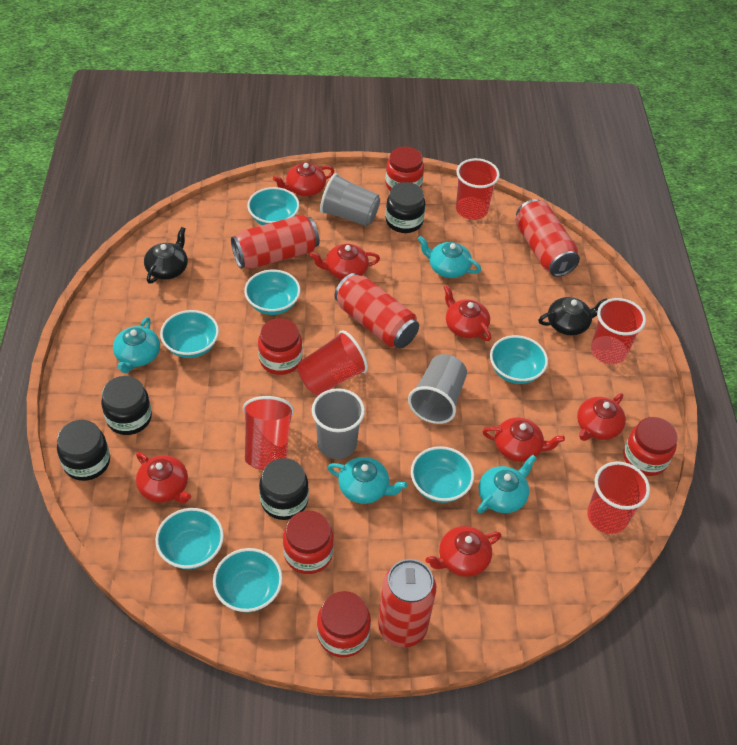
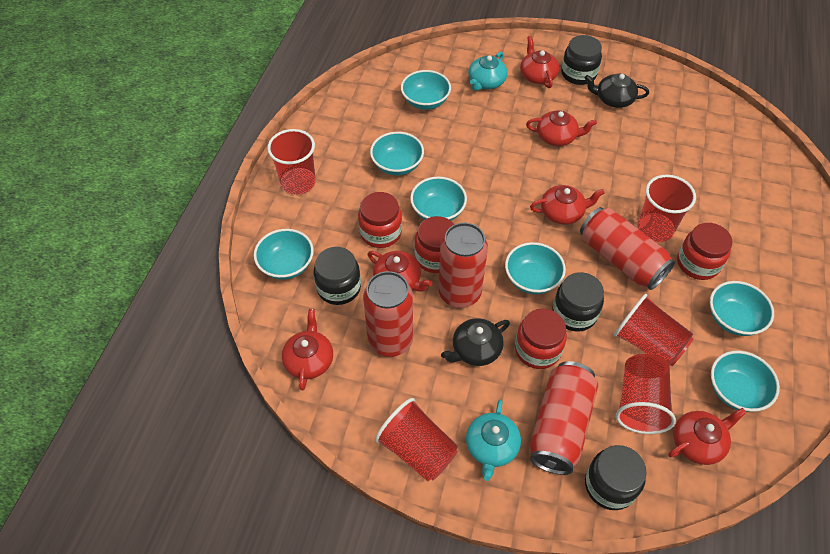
grey cup: 3 -> 0
red jar: 5 -> 4
red teapot: 7 -> 6
turquoise teapot: 4 -> 2

